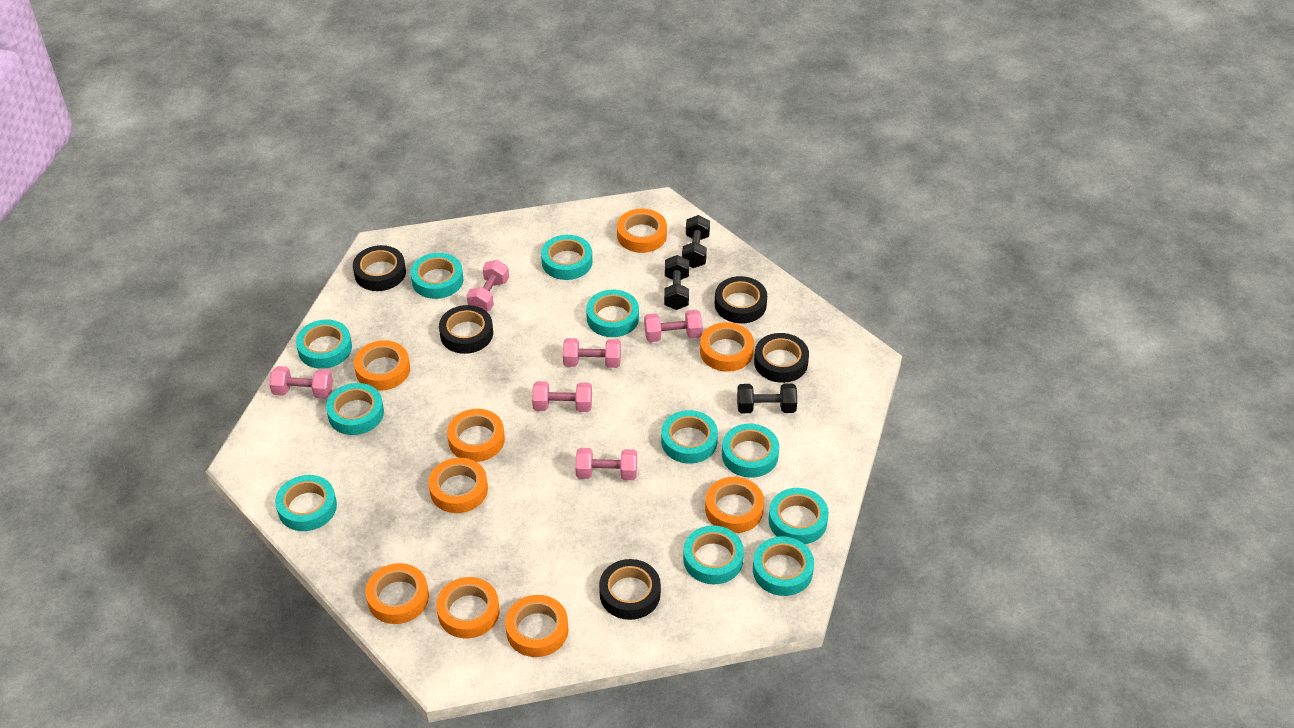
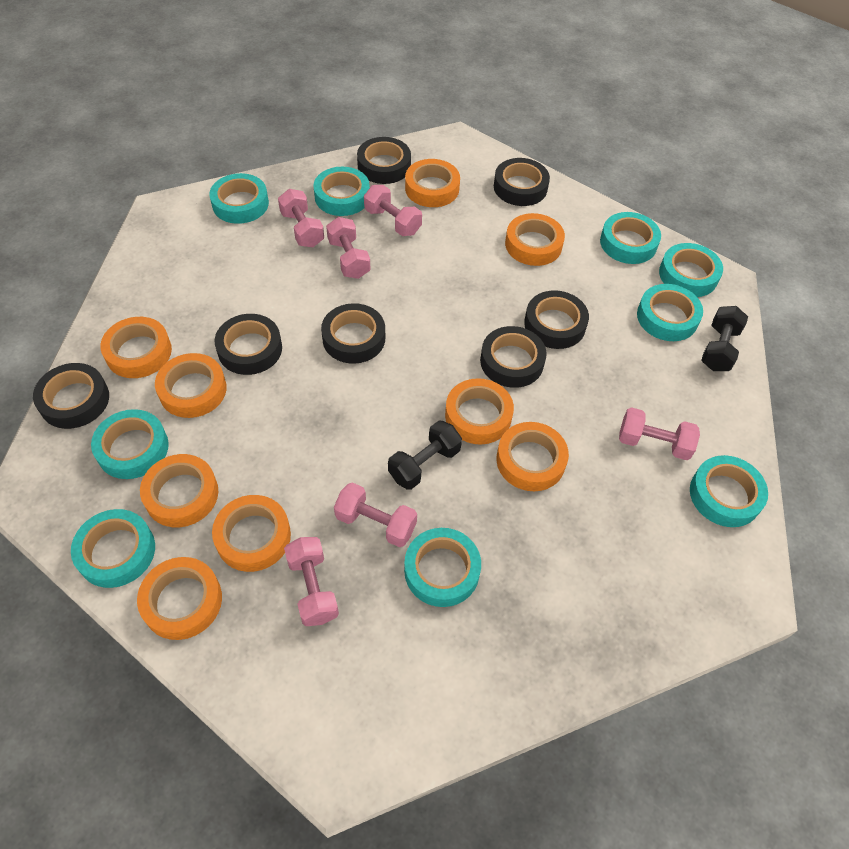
black dumbbell: 3 -> 2
black tape: 5 -> 7
turquoise tape: 11 -> 9

